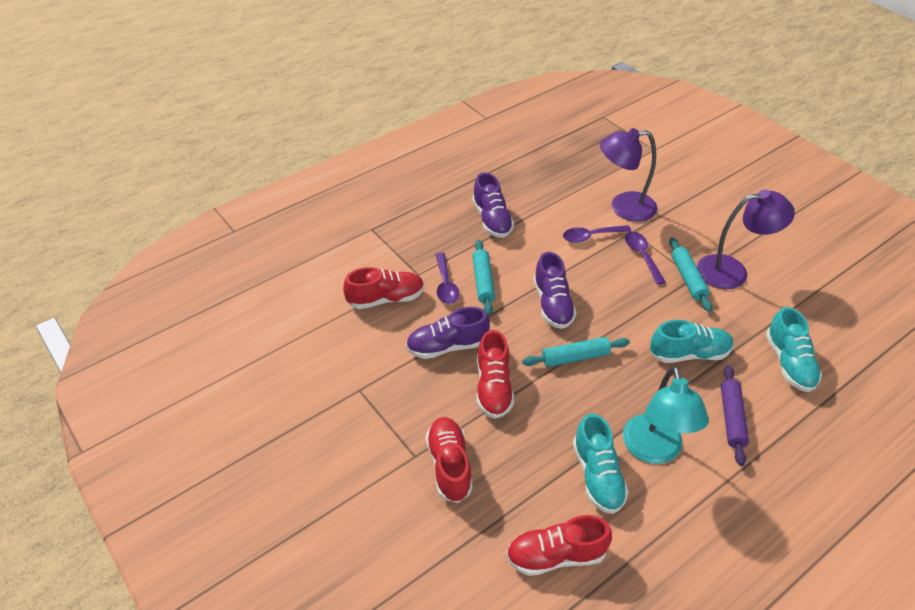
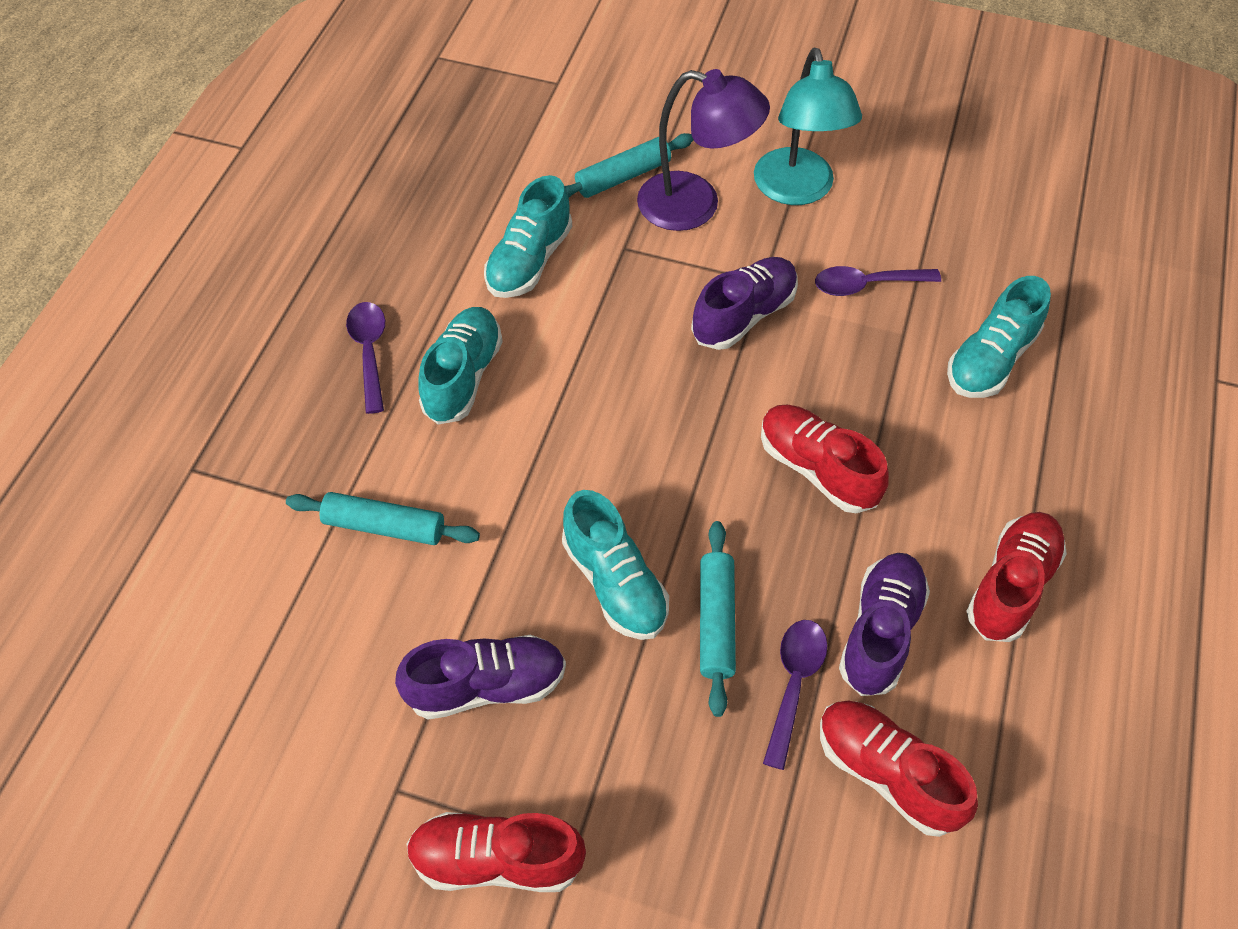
purple lamp: 2 -> 1
purple rolling pin: 1 -> 0
turquoise shoe: 3 -> 4

